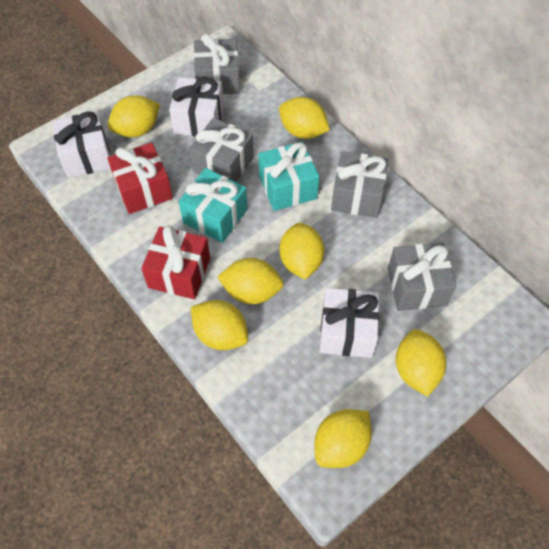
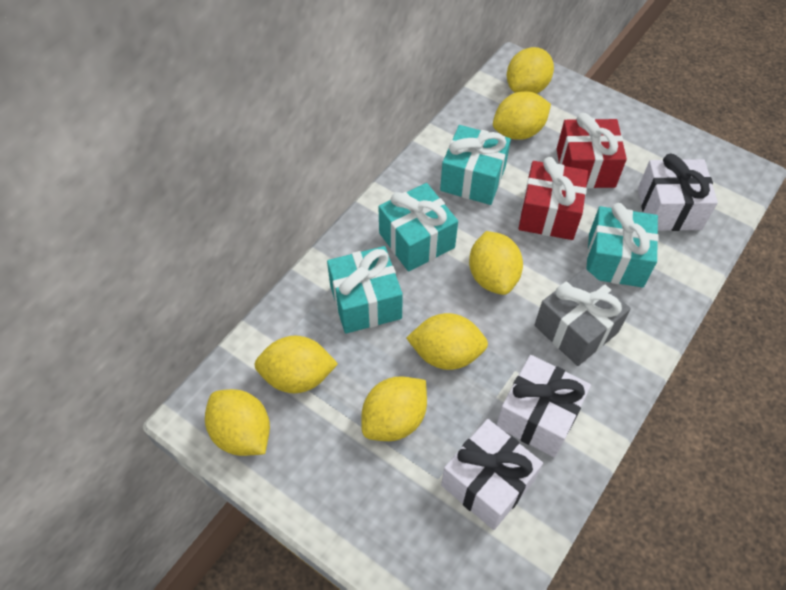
grey gift: 4 -> 1
turquoise gift: 2 -> 4

